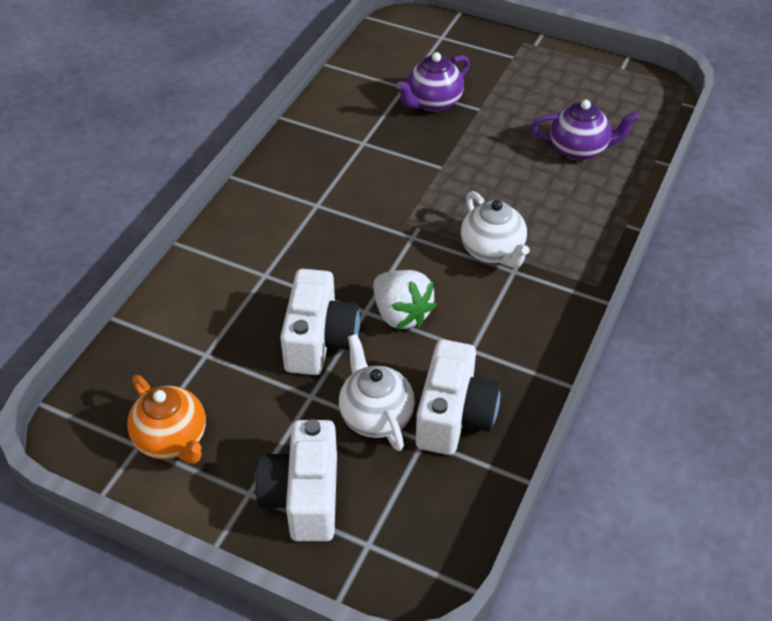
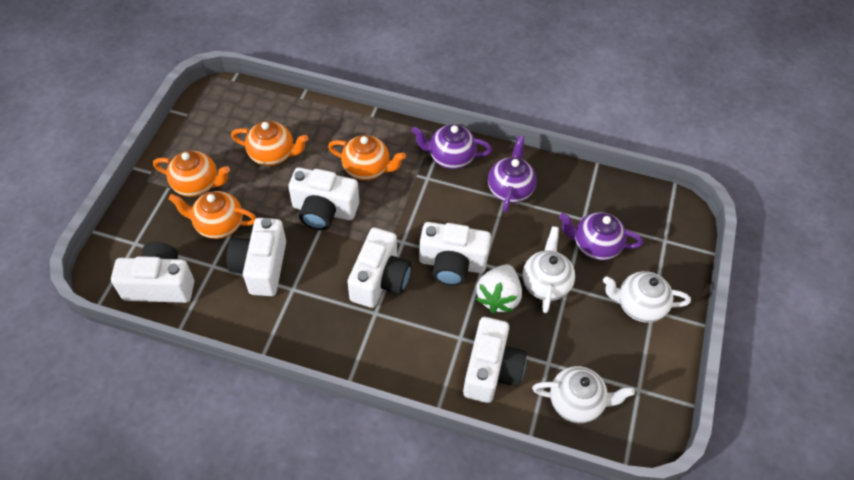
orange teapot: 1 -> 4
purple teapot: 2 -> 3
white camera: 3 -> 6
white teapot: 2 -> 3

